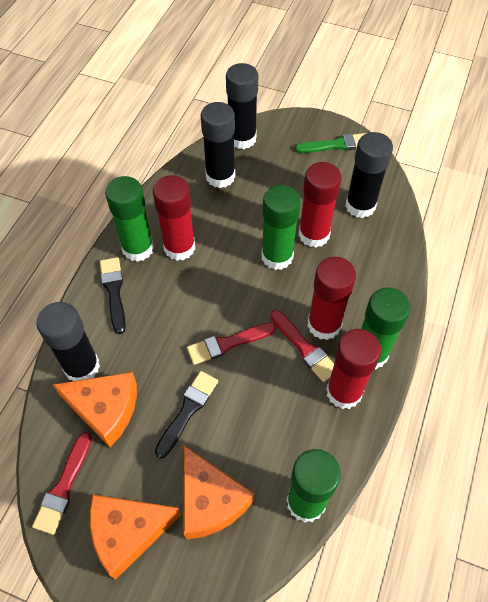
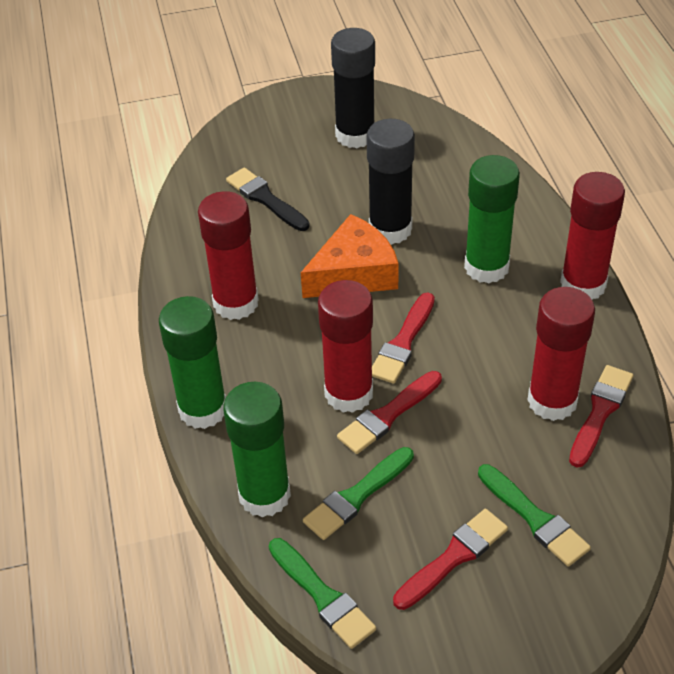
black brush: 2 -> 1
black glue stick: 4 -> 2
green brush: 1 -> 3
green glue stick: 4 -> 3
orange cheese: 3 -> 1
red brush: 3 -> 4

